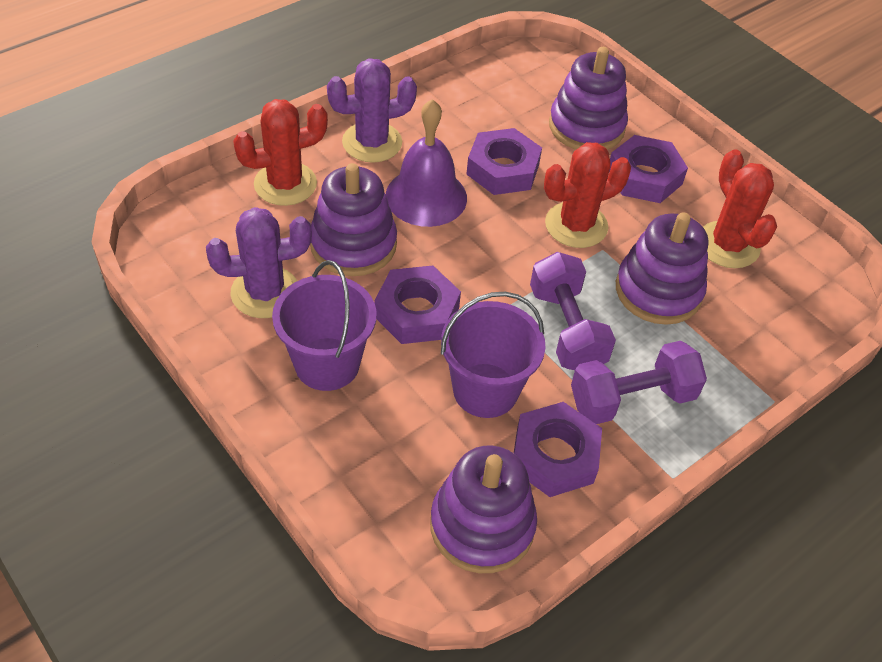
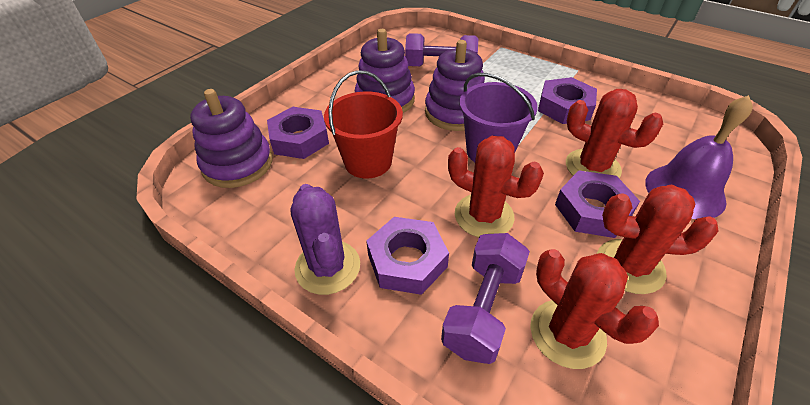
purple bucket: 2 -> 1
purple cactus: 2 -> 1
purple stacking toy: 4 -> 3
red bucket: 0 -> 1
red cactus: 3 -> 4

